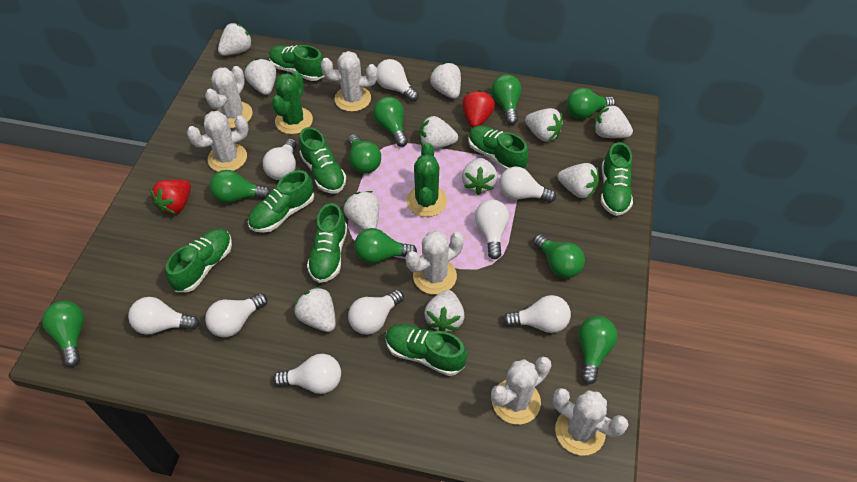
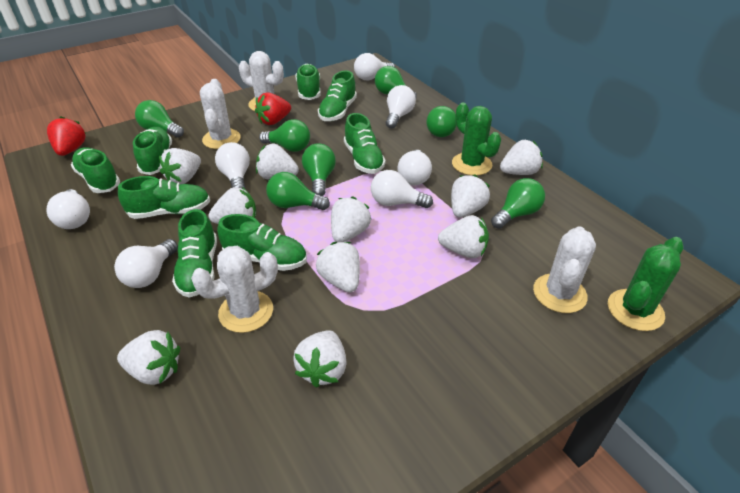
green light bulb: 9 -> 7
white cactus: 6 -> 4
white light bulb: 9 -> 7
white strawberry: 11 -> 10

